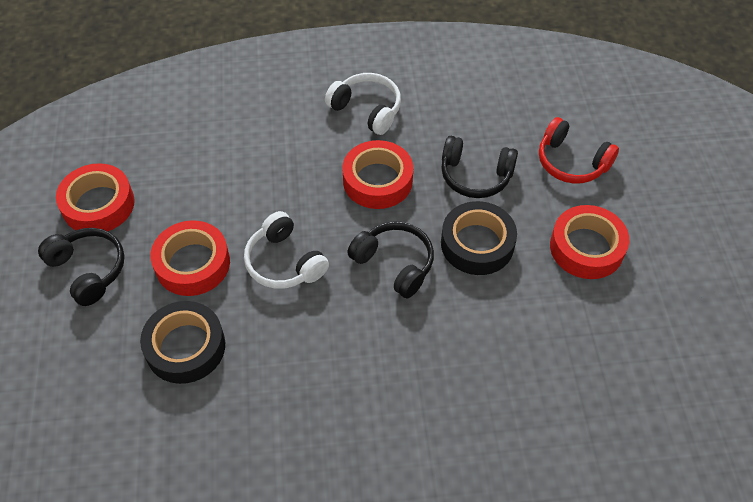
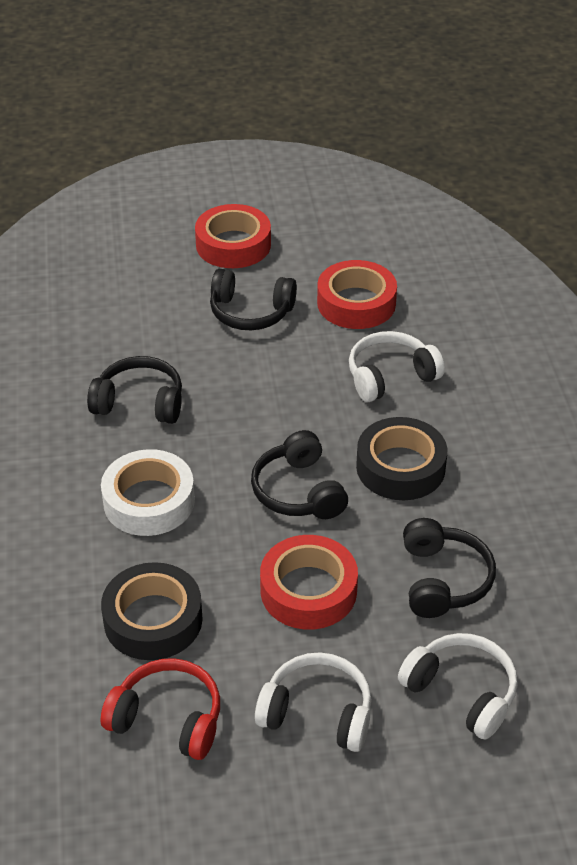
black headphones: 3 -> 4
red tape: 4 -> 3
white headphones: 2 -> 3
white tape: 0 -> 1

